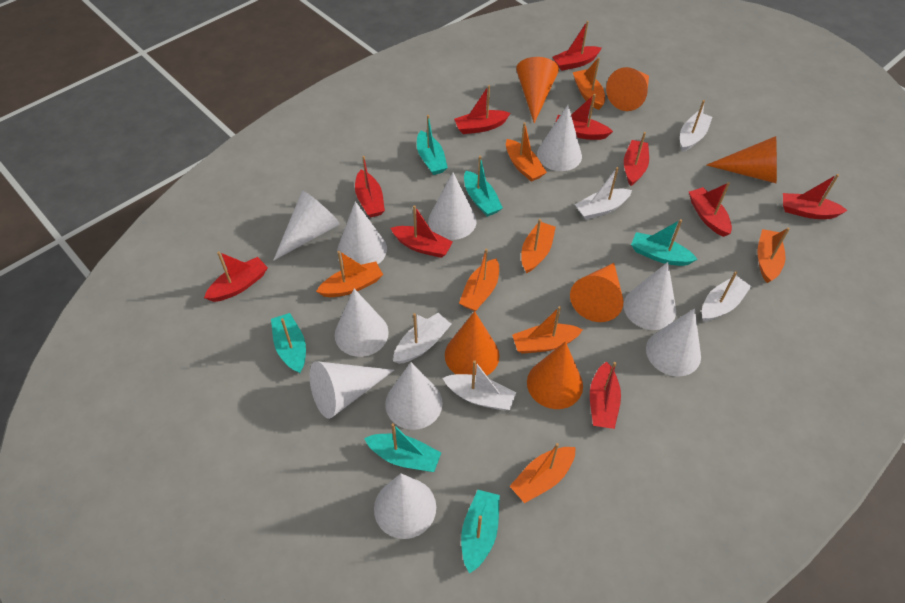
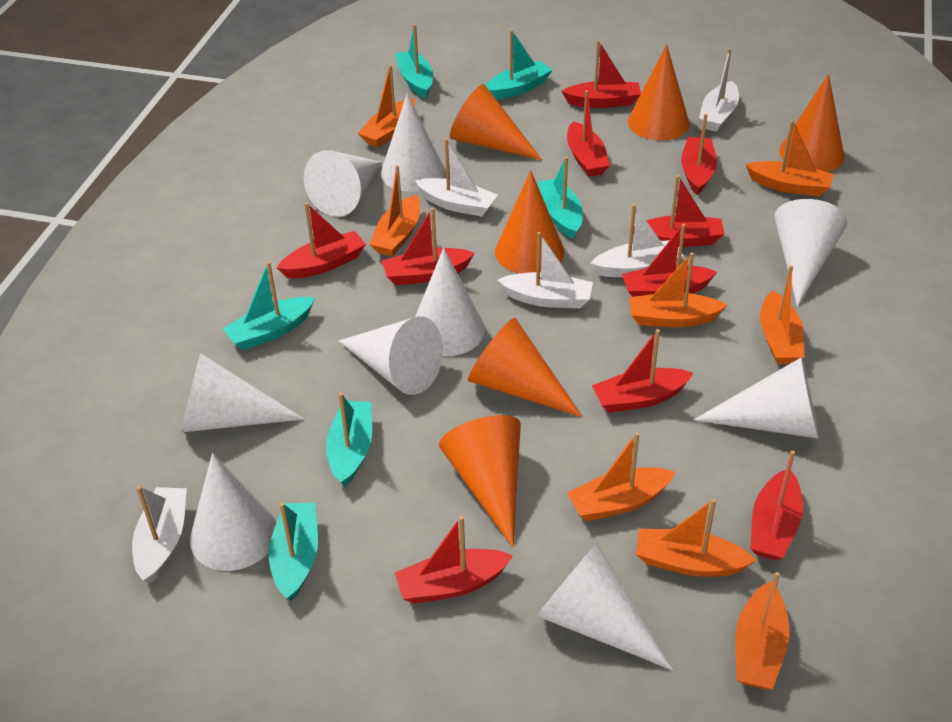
white cone: 10 -> 9

